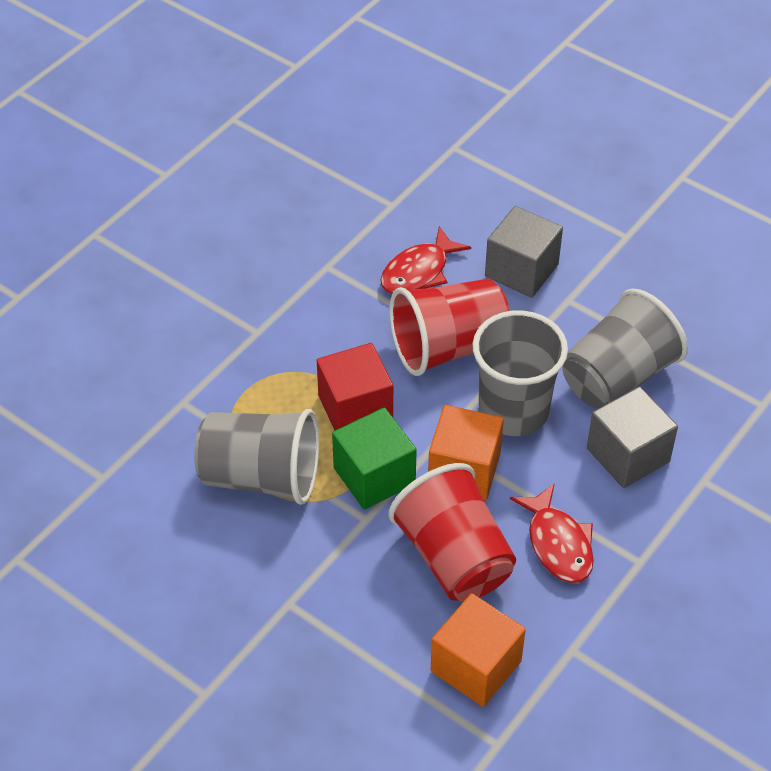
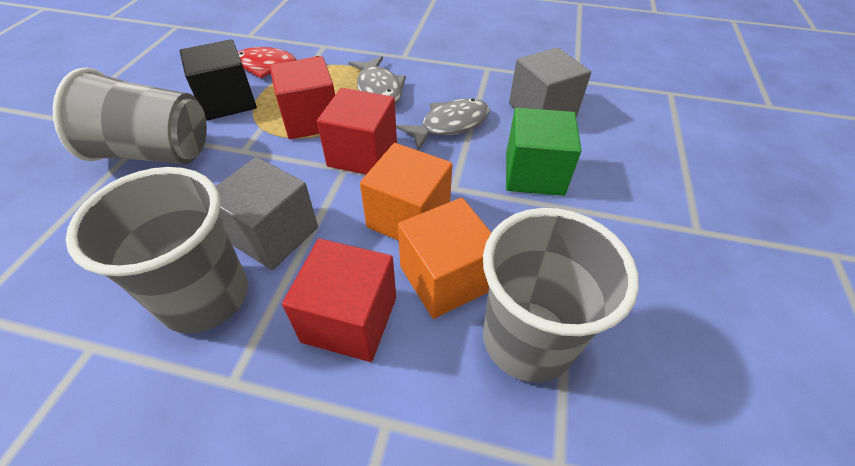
black cube: 0 -> 1
grey fish: 0 -> 2
red cube: 1 -> 3
red cup: 2 -> 0
red fish: 2 -> 1

